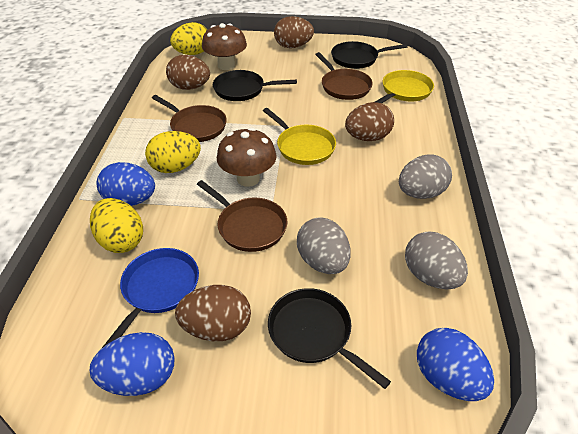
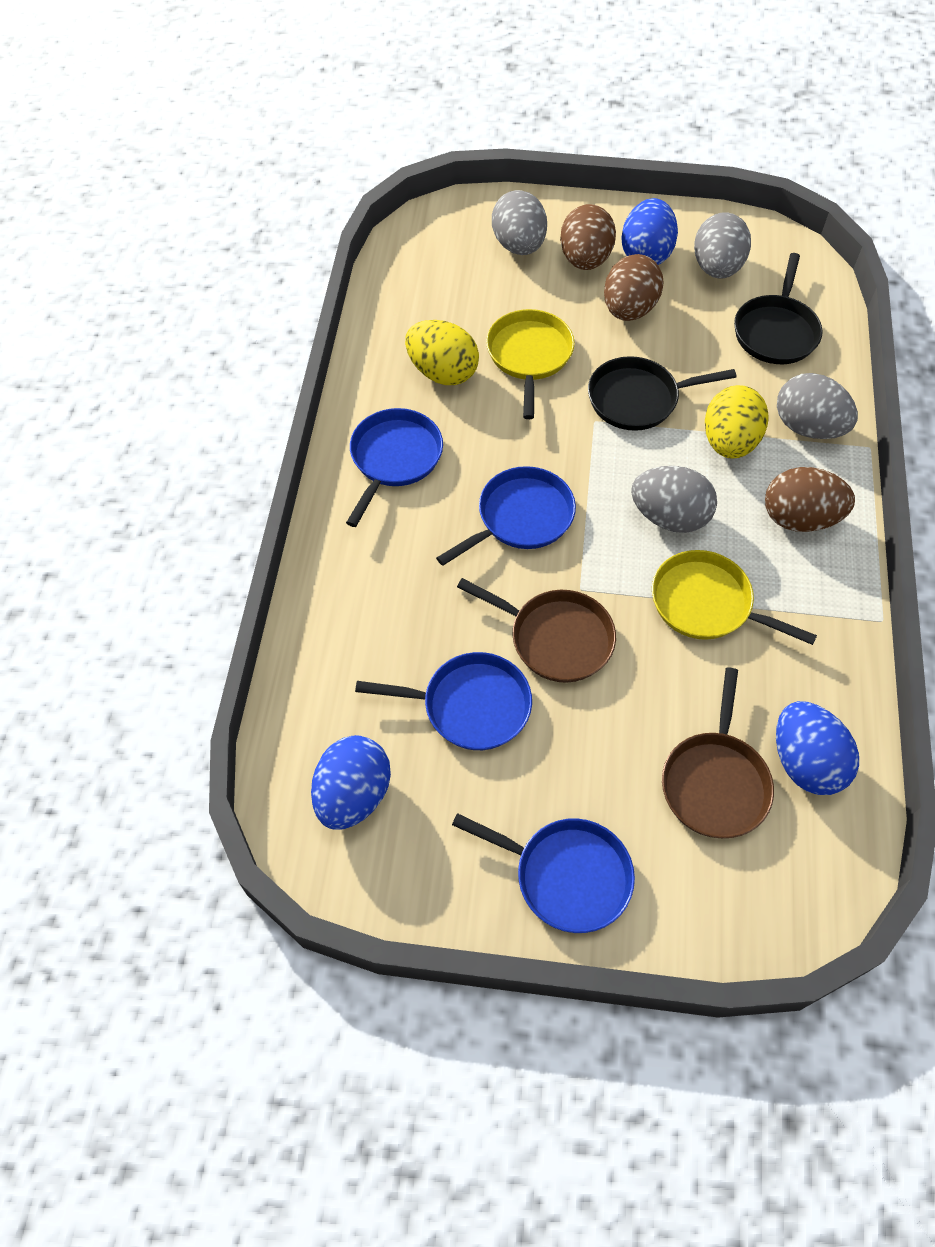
black pan: 3 -> 2
blue pan: 1 -> 4
brown egg: 4 -> 3
brown mushroom: 2 -> 0
brown pan: 3 -> 2
grey egg: 3 -> 4
yellow egg: 3 -> 2

